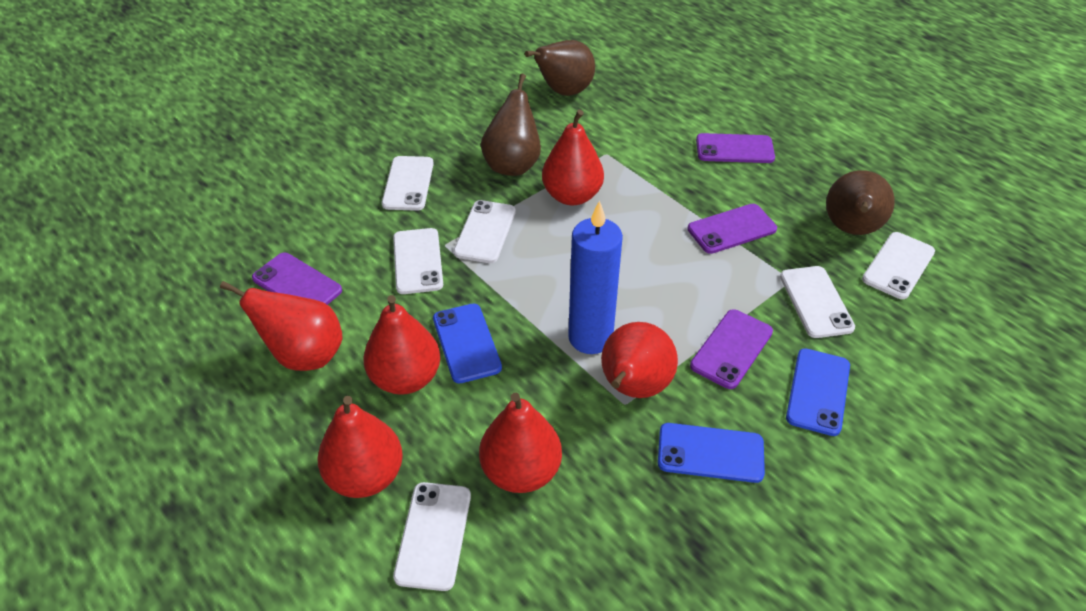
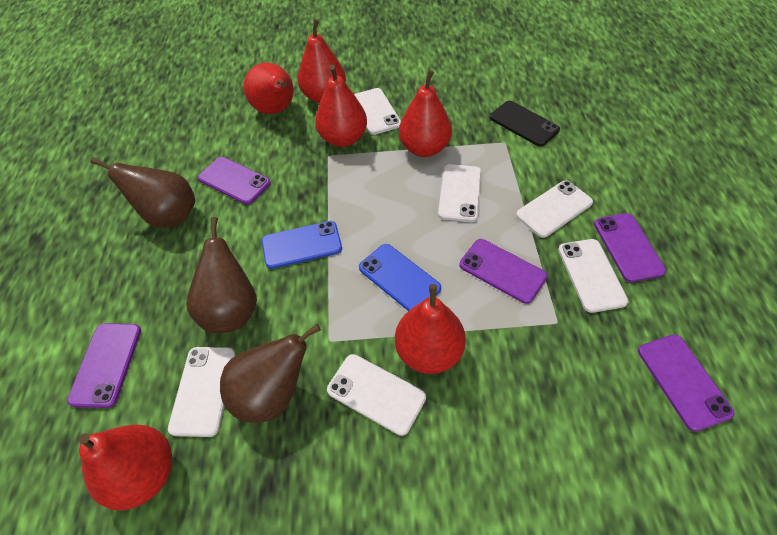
black phone: 0 -> 1
blue candle: 1 -> 0
blue phone: 3 -> 2
purple phone: 4 -> 5

